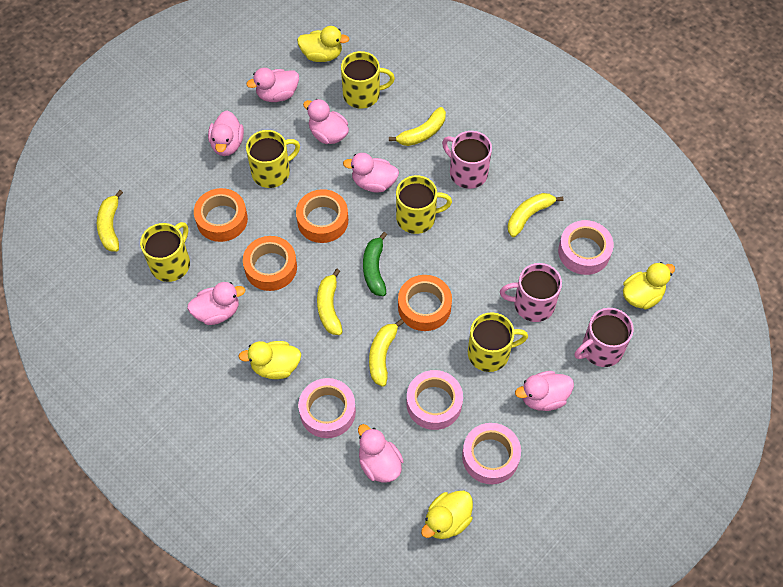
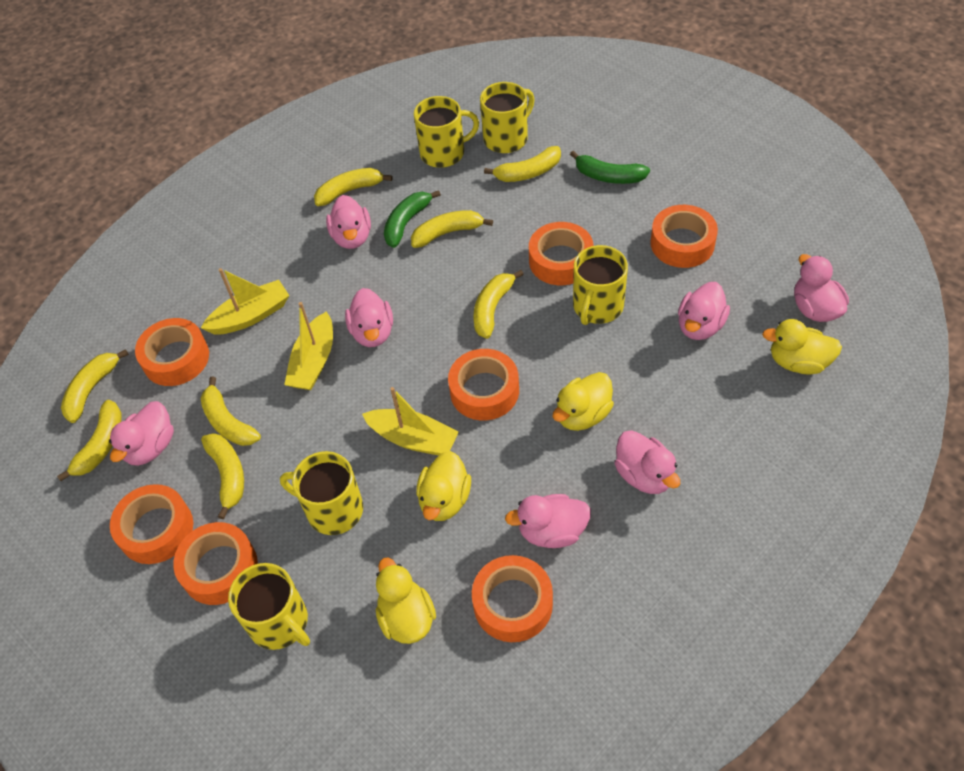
green banana: 1 -> 2
orange tape: 4 -> 7
pink mug: 3 -> 0
pink tape: 4 -> 0
yellow banana: 5 -> 8
yellow boat: 0 -> 3

